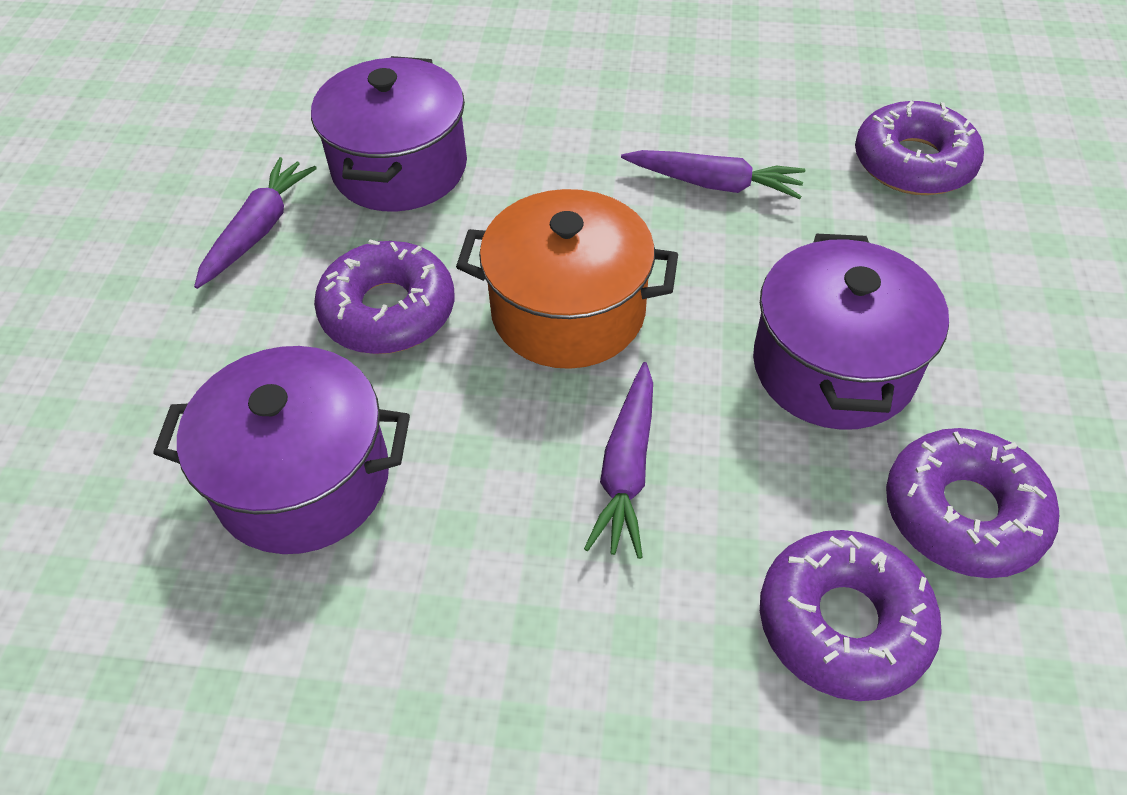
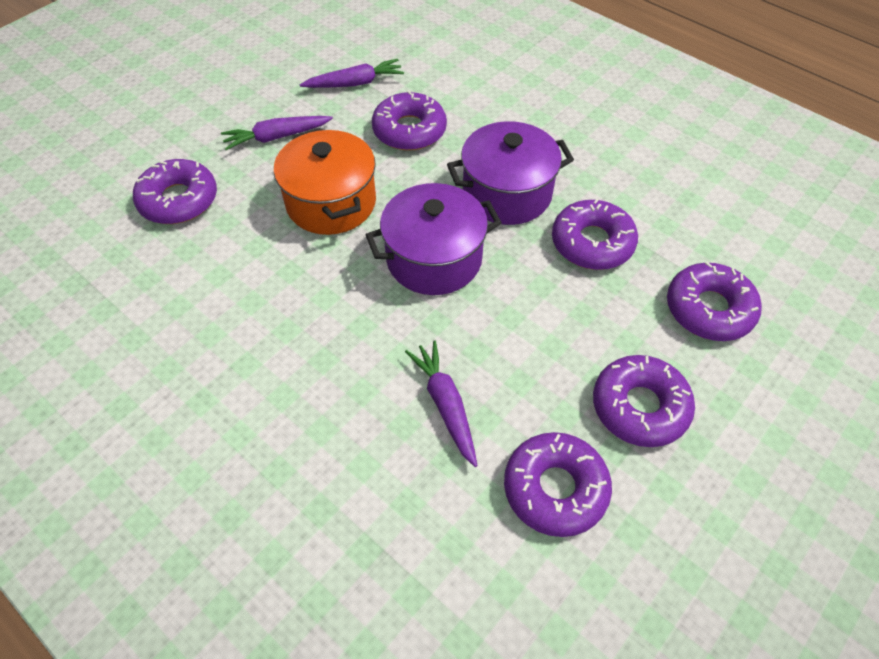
purple donut: 4 -> 6
purple pot: 3 -> 2

